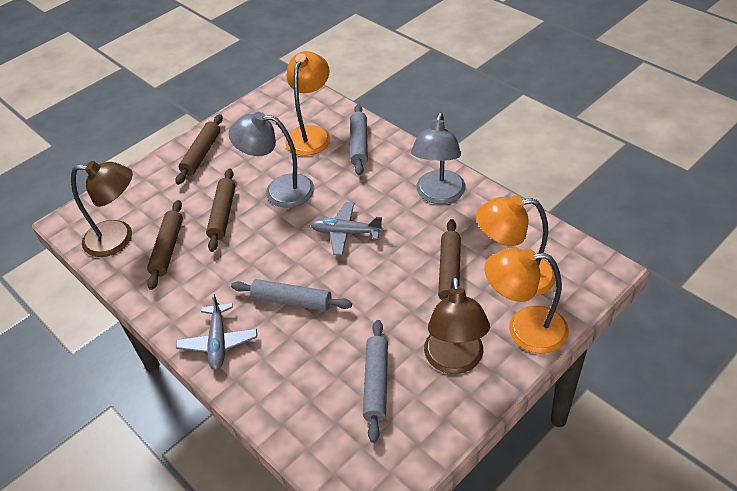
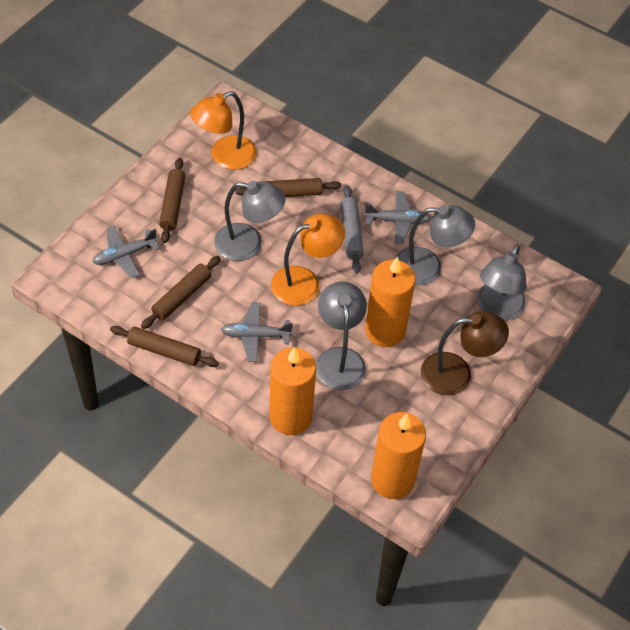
brown lamp: 2 -> 1
grey lamp: 2 -> 4
grey plane: 2 -> 3
grey rolling pin: 3 -> 1
orange candle: 0 -> 3
orange lamp: 3 -> 2

